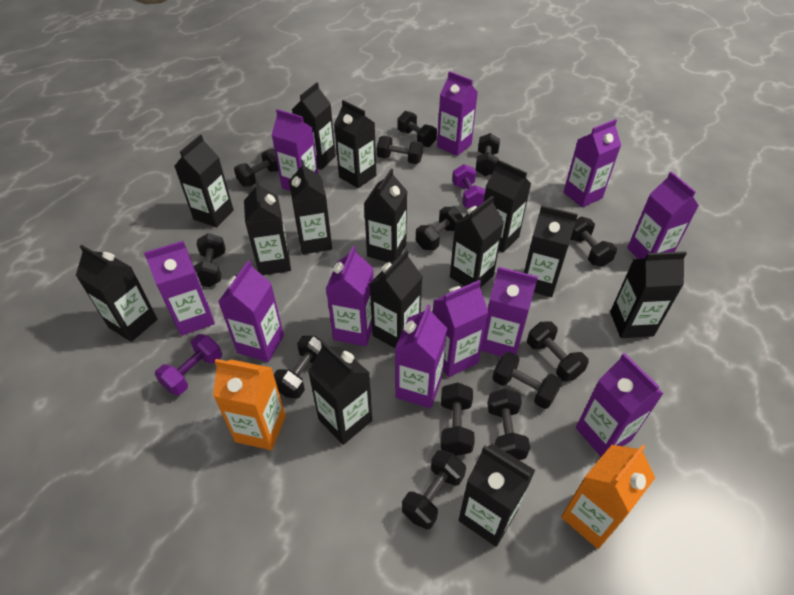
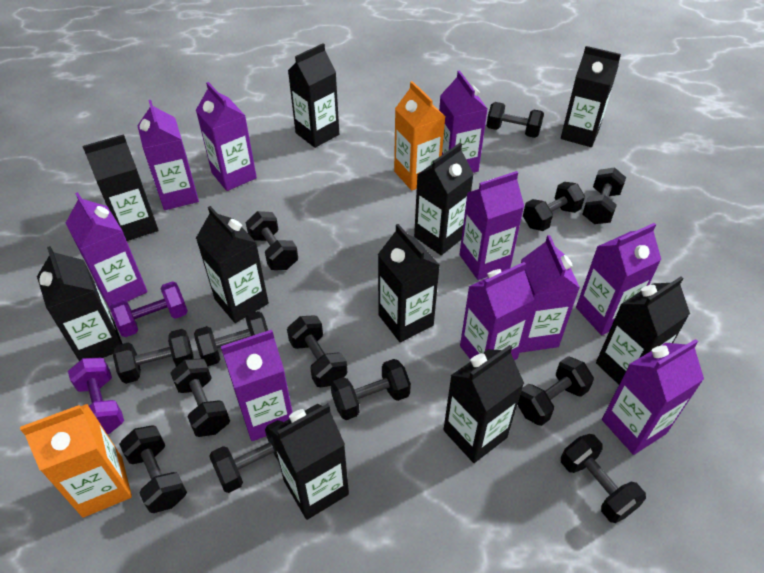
black carton: 14 -> 10
purple carton: 11 -> 10

